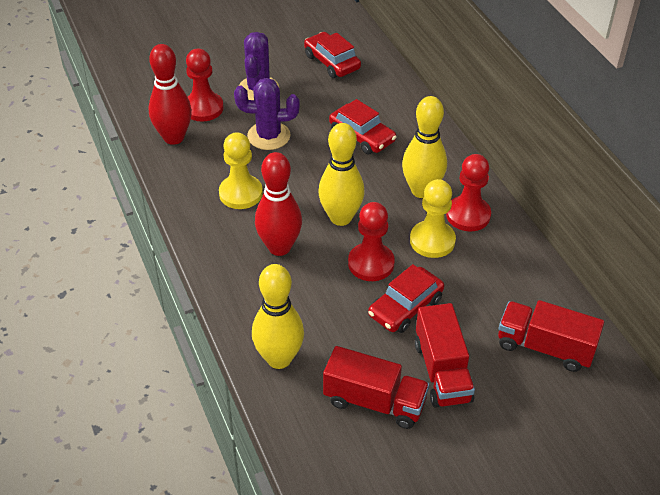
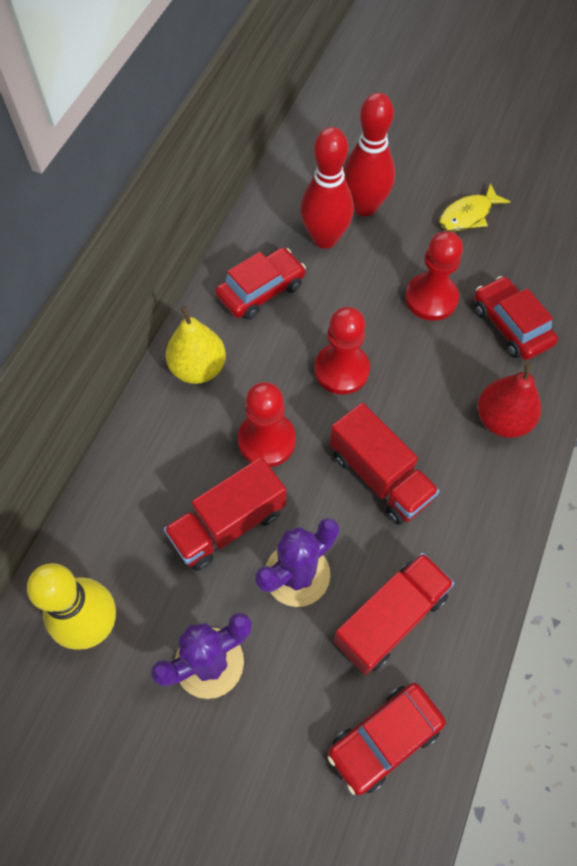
red pear: 0 -> 1
yellow bowling pin: 3 -> 1
yellow fish: 0 -> 1
yellow pawn: 2 -> 0
yellow pear: 0 -> 1

